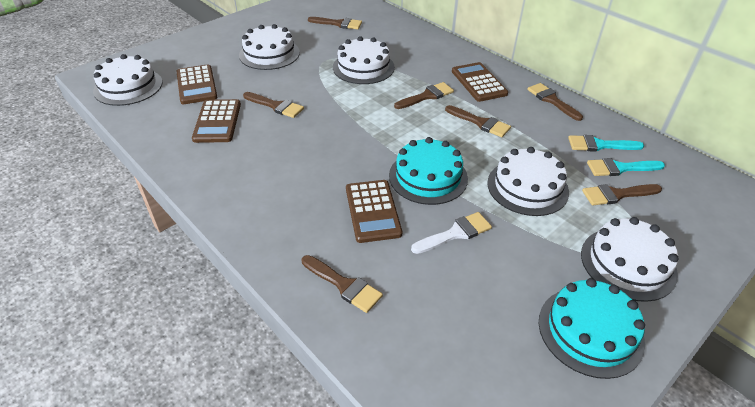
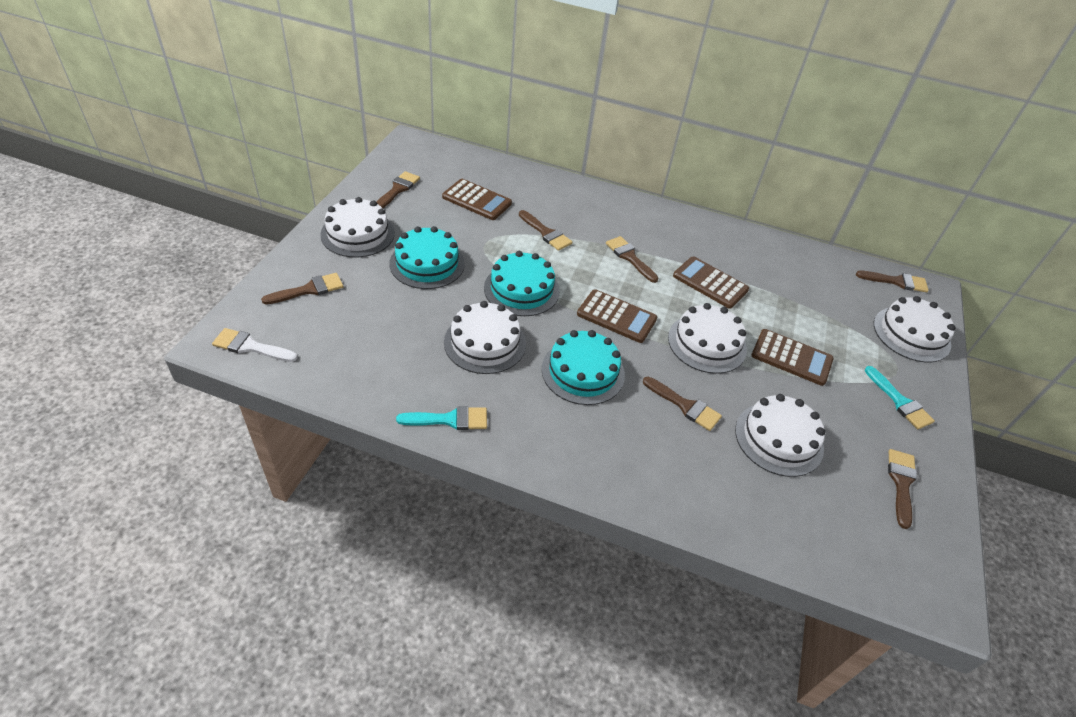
turquoise cake: 2 -> 3

